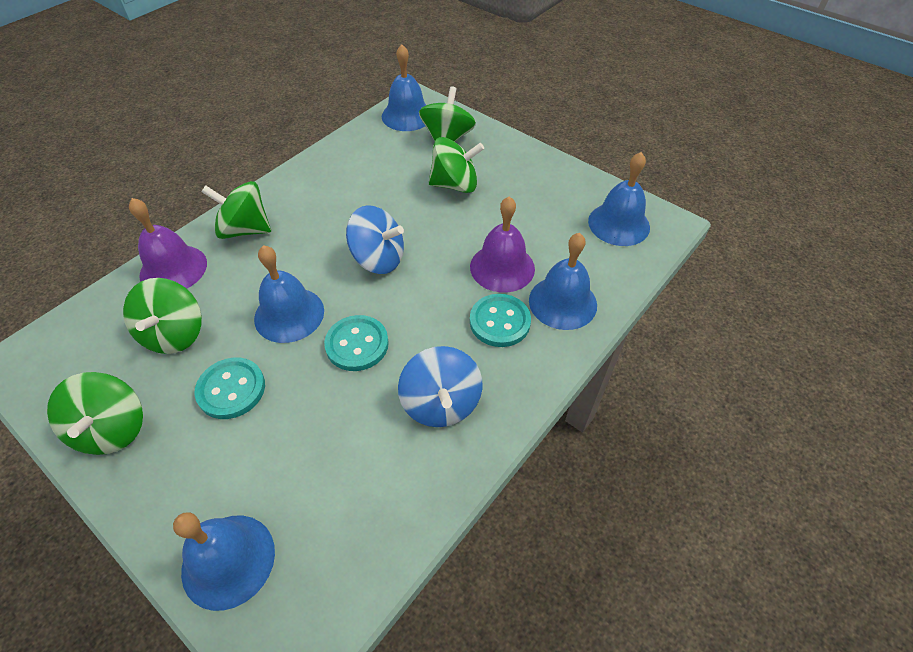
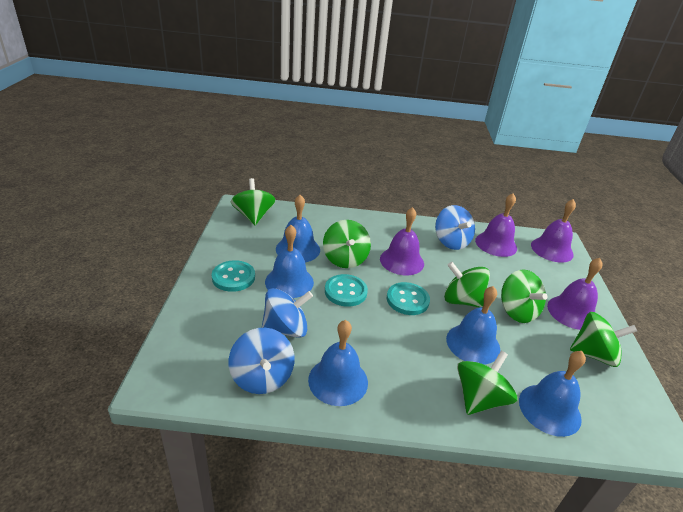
blue spinning top: 2 -> 3
green spinning top: 5 -> 6
purple bell: 2 -> 4

